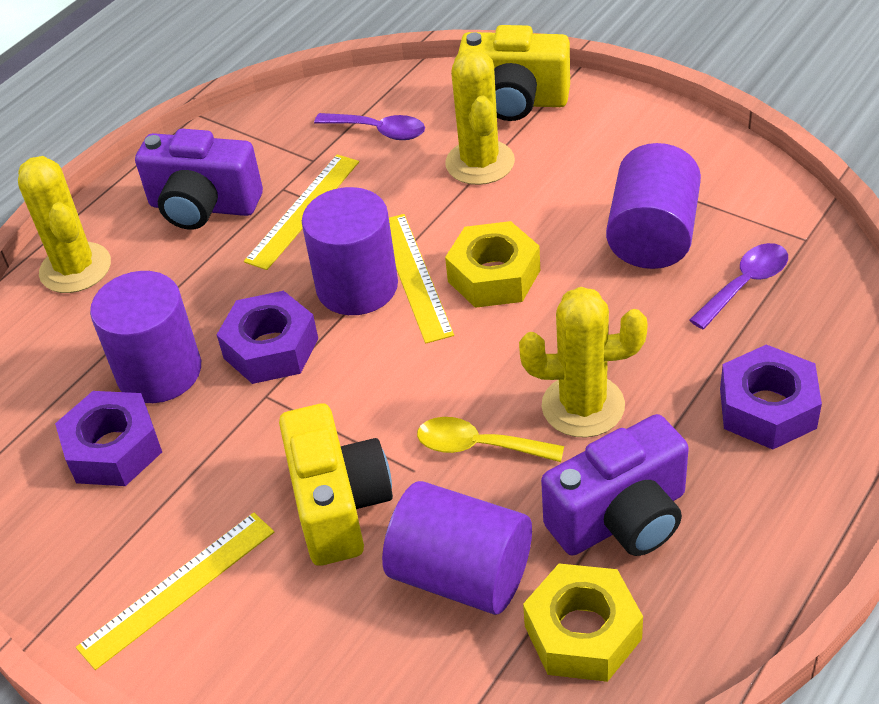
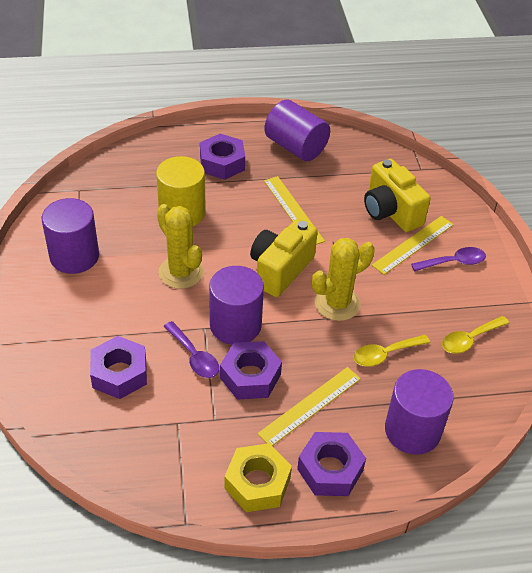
purple camera: 2 -> 0
purple nut: 3 -> 4
yellow cactus: 3 -> 2
yellow cylinder: 0 -> 1
yellow nut: 2 -> 1
yellow spoon: 1 -> 2

